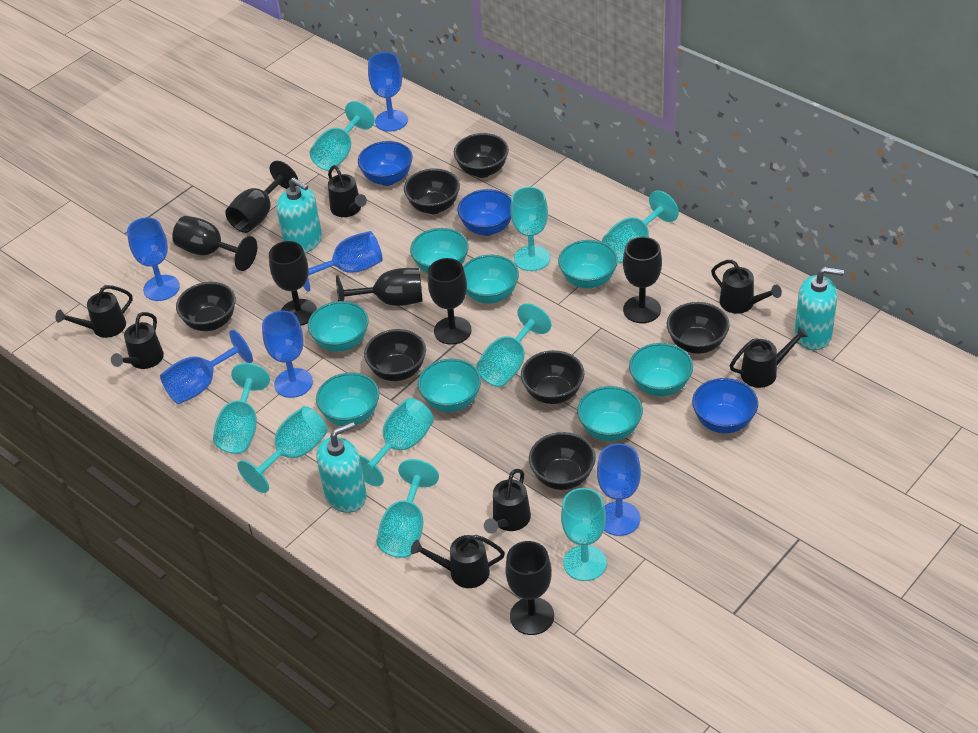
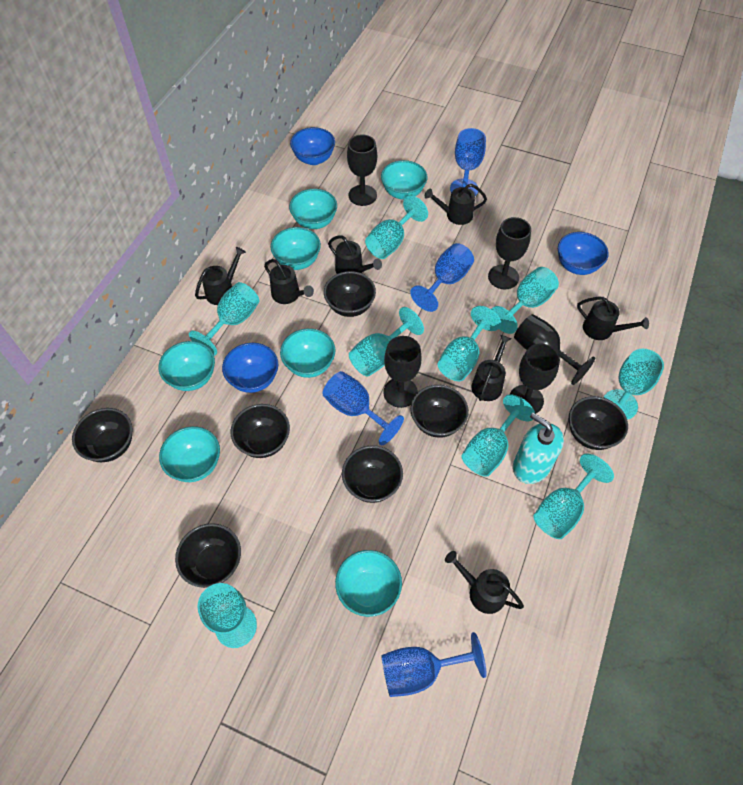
black goblet: 7 -> 5
blue goblet: 6 -> 4
turquoise bowl: 8 -> 7
turquoise soap dispenser: 3 -> 1

